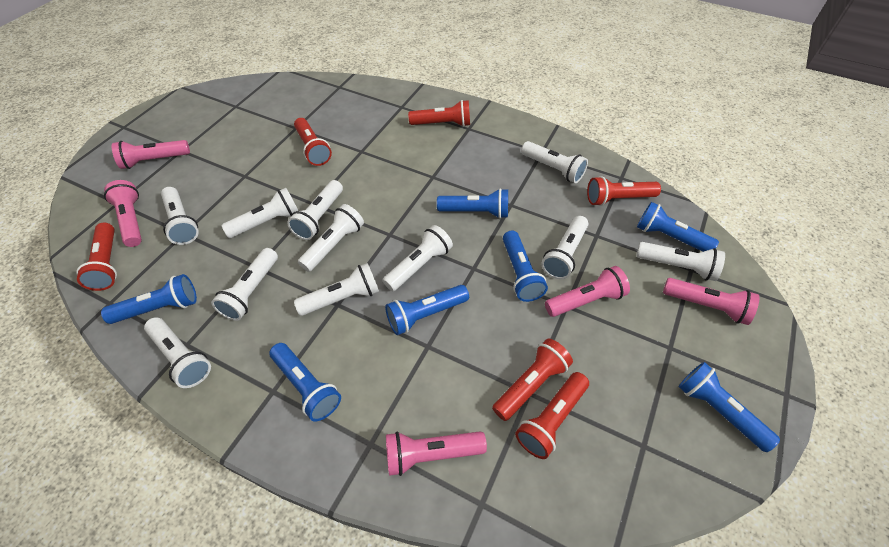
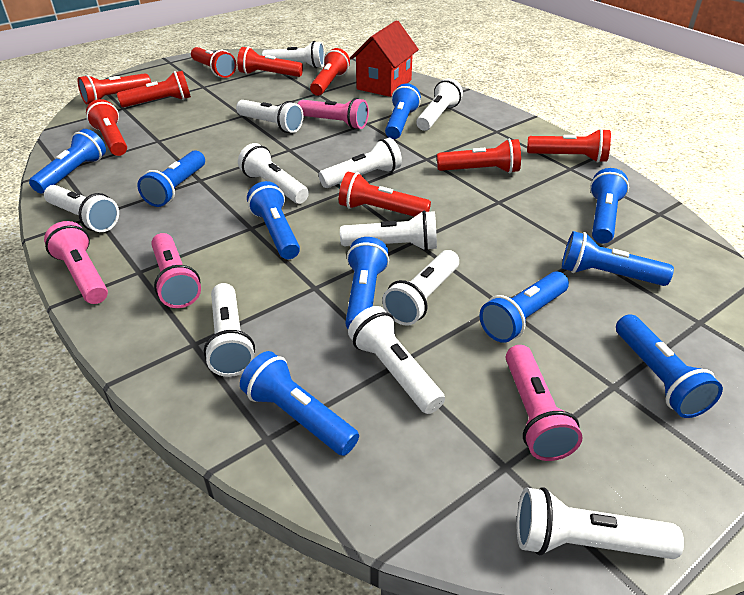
blue flashlight: 7 -> 10
pink flashlight: 5 -> 4
red flashlight: 6 -> 9
red house: 0 -> 1

